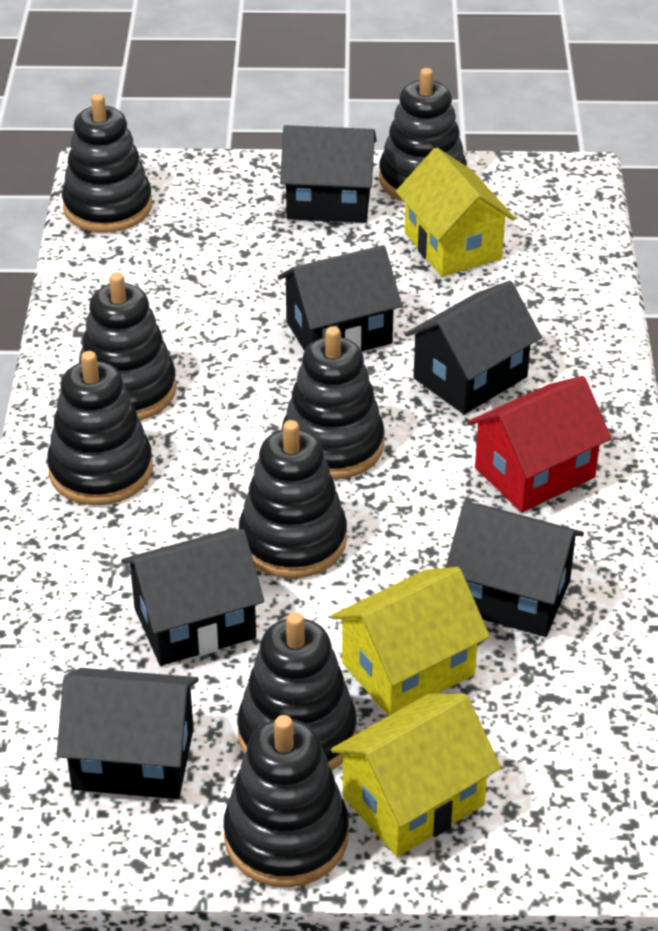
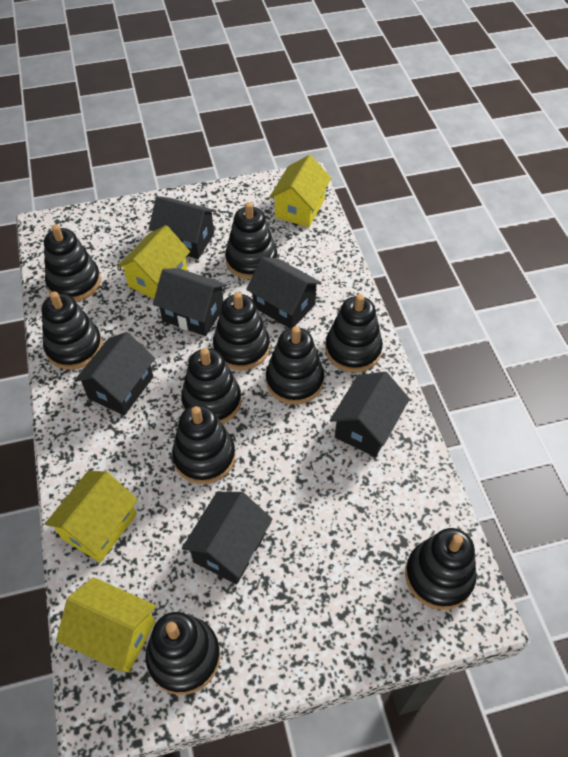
black stacking toy: 8 -> 10
red house: 1 -> 0
yellow house: 3 -> 4

